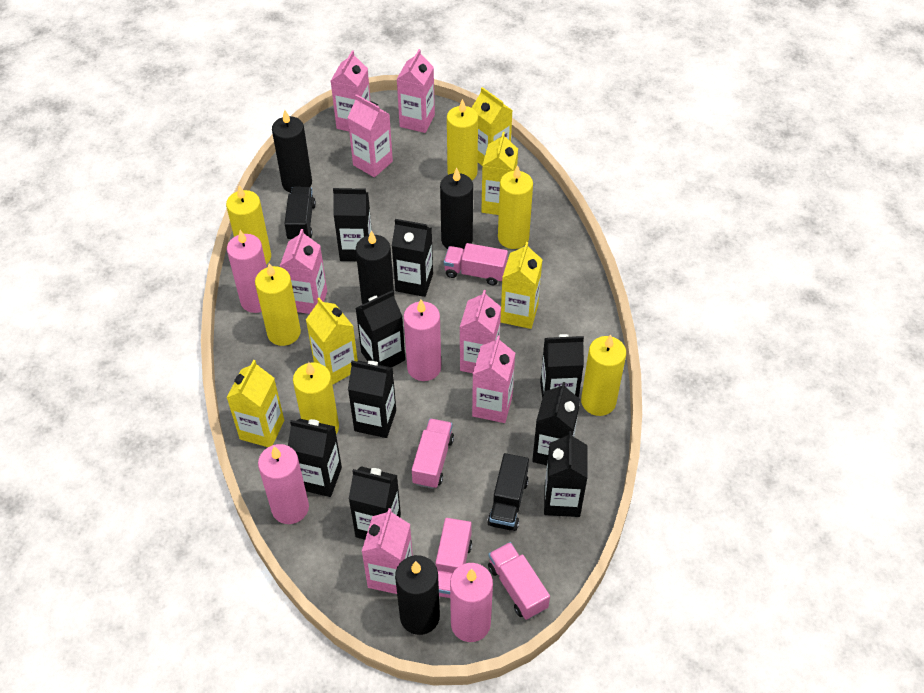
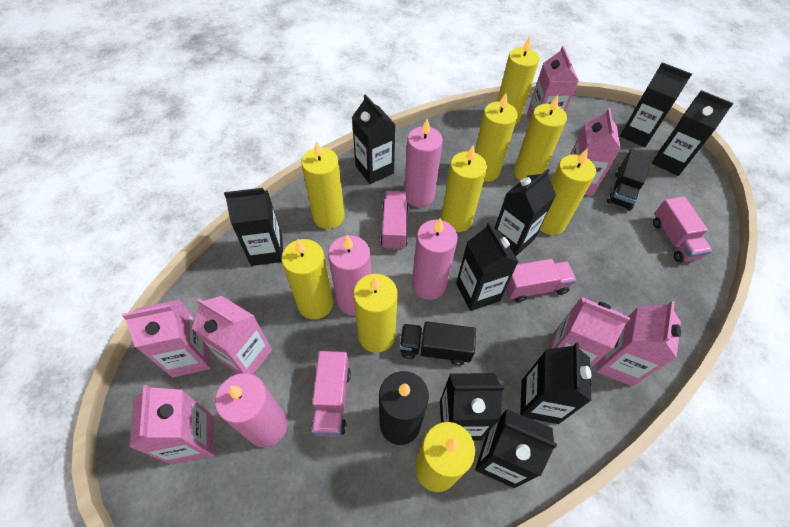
black candle: 4 -> 1
yellow candle: 6 -> 9
yellow carton: 5 -> 0

